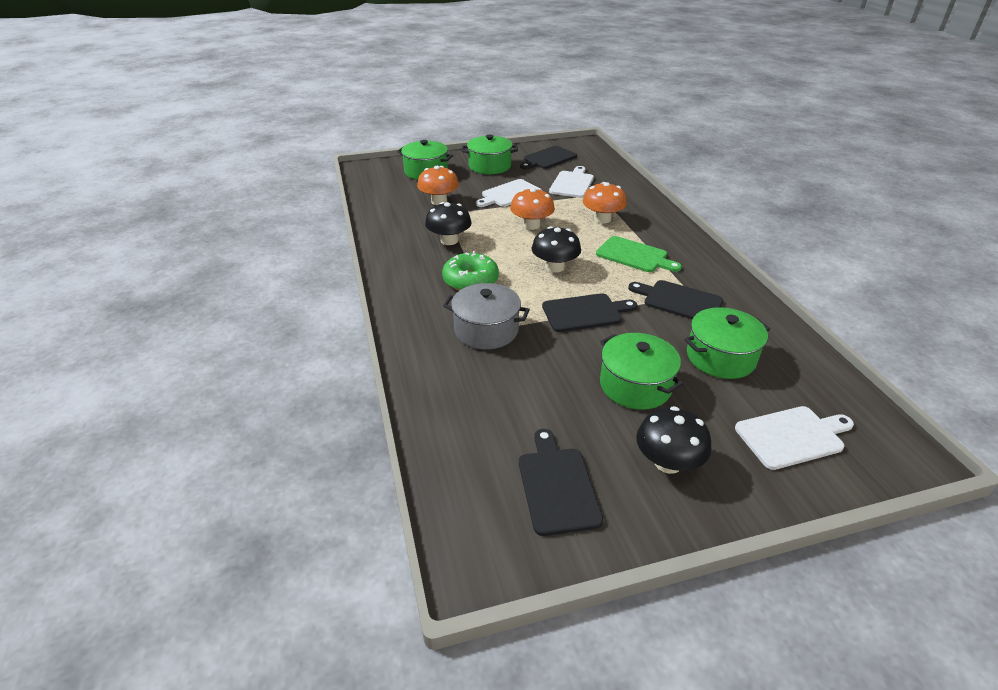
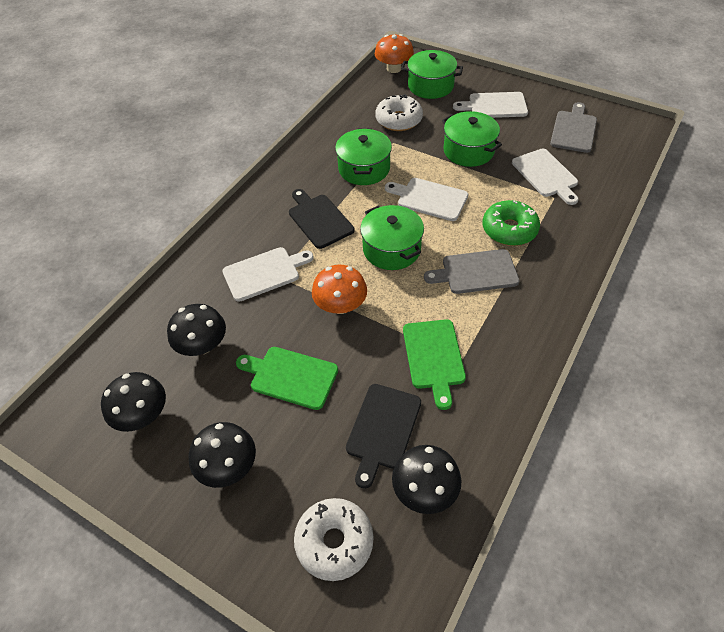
black cutting board: 4 -> 2
black mushroom: 3 -> 4
green cutting board: 1 -> 2
grey cutting board: 0 -> 2
grey pot: 1 -> 0
orange mushroom: 3 -> 2
white cutting board: 3 -> 4
white donut: 0 -> 2

